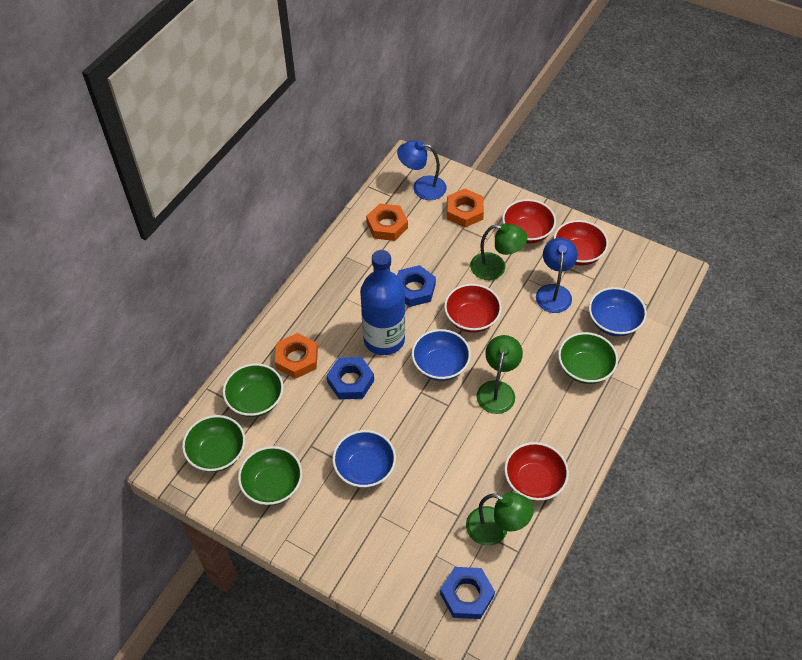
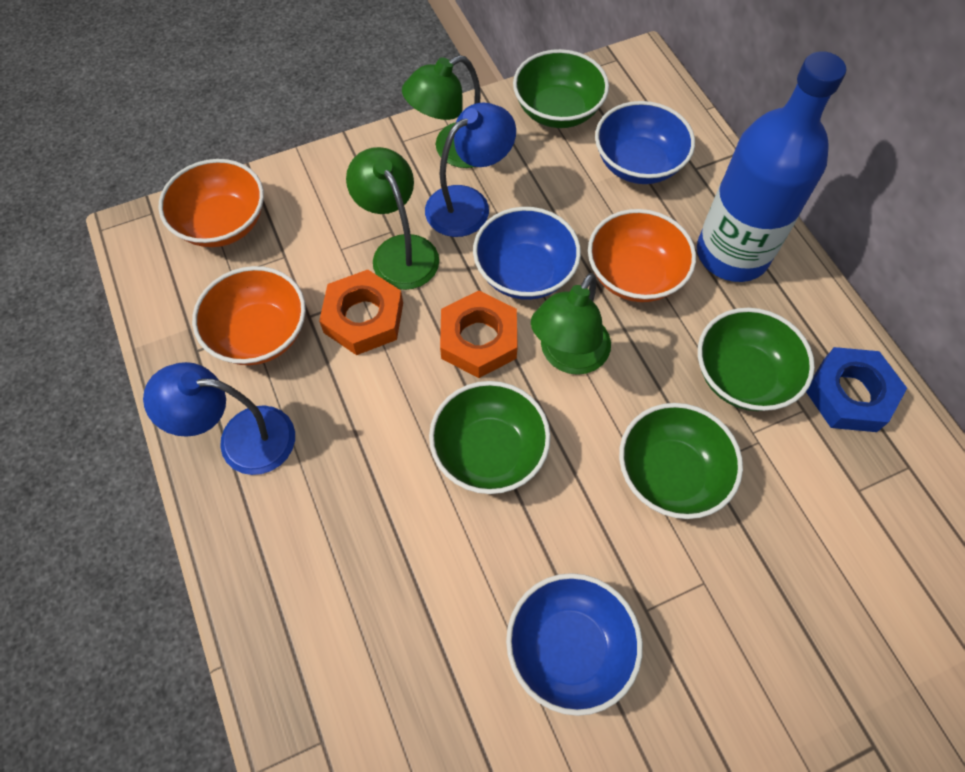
blue nut: 3 -> 1
orange bowl: 0 -> 3
orange nut: 3 -> 2
red bowl: 4 -> 0

